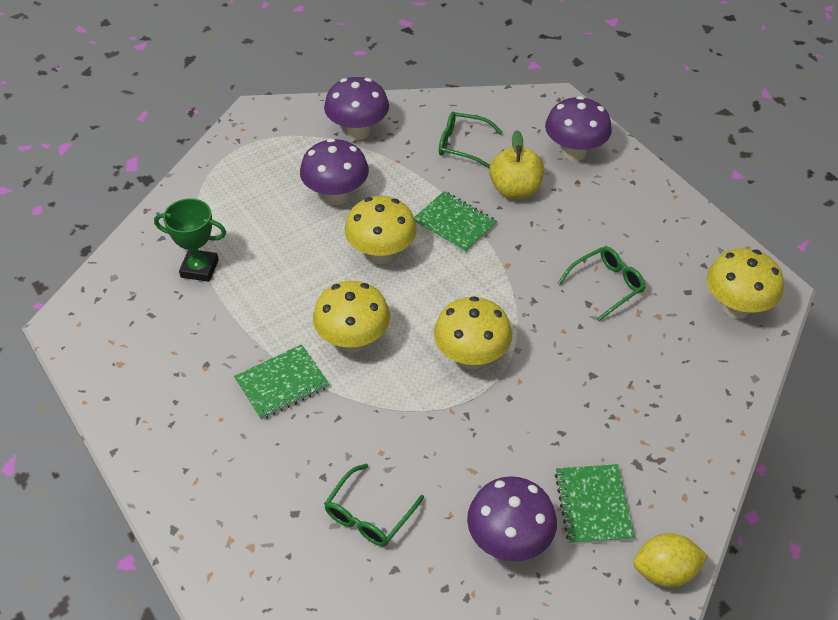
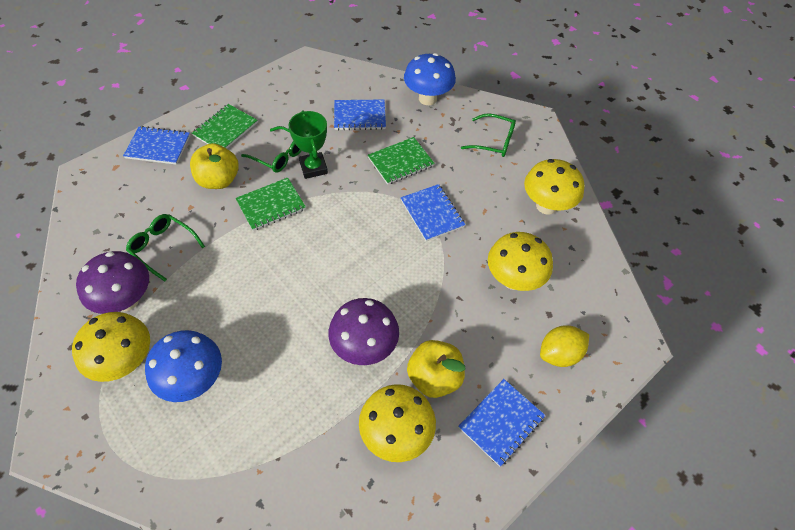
blue mushroom: 0 -> 2
blue notebook: 0 -> 4
purple mushroom: 4 -> 2
yellow apple: 1 -> 2

